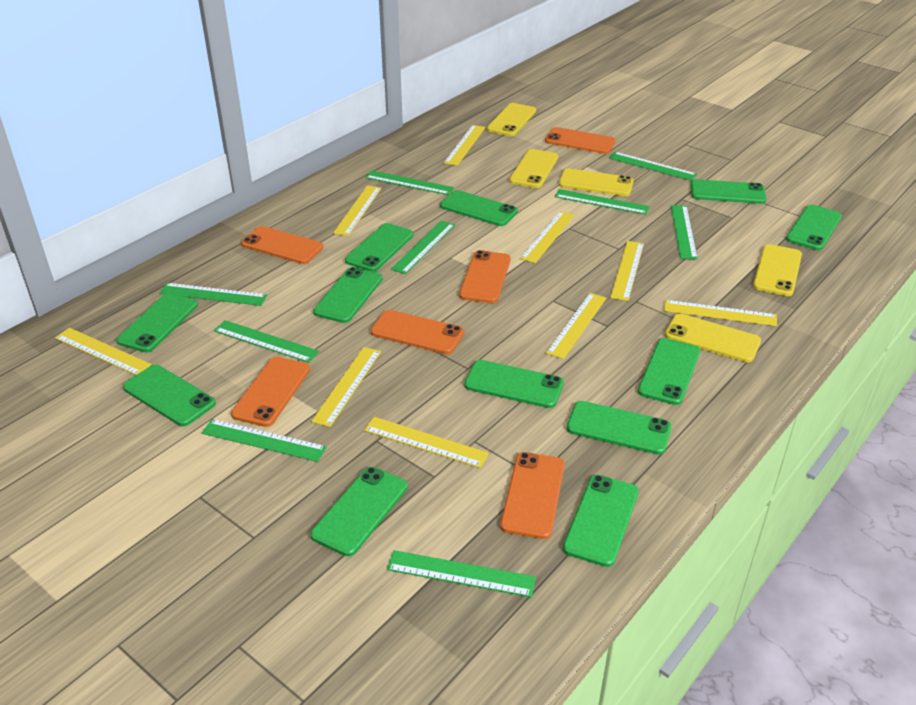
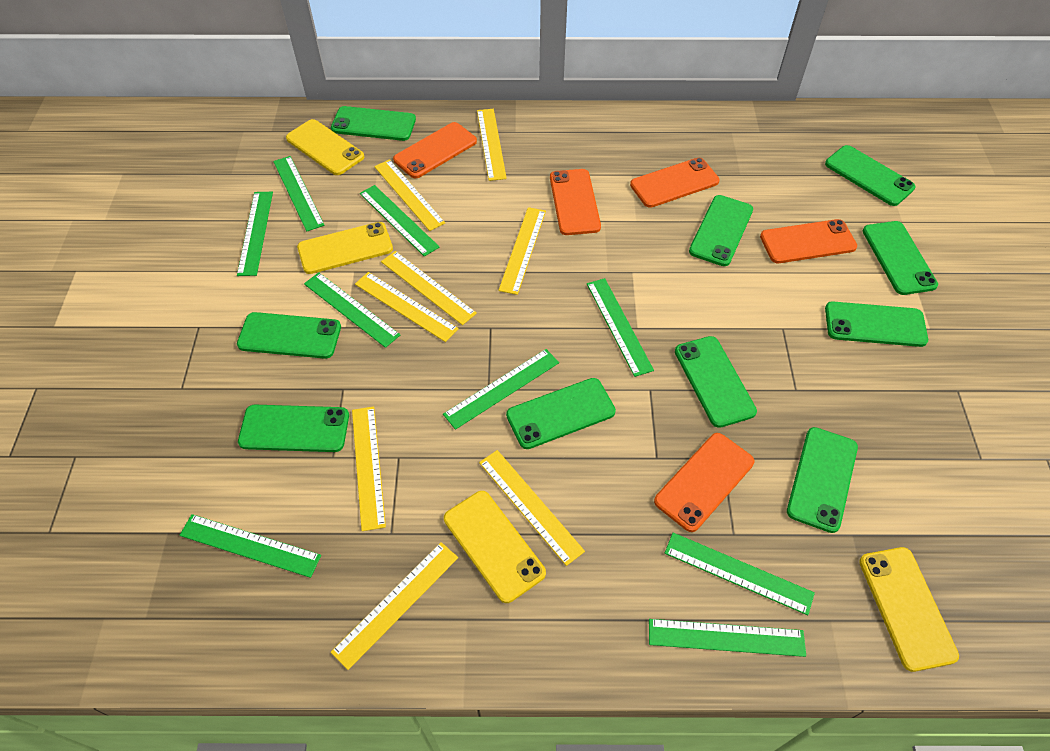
green phone: 12 -> 10
orange phone: 6 -> 5
yellow phone: 5 -> 4
yellow ruler: 9 -> 8

